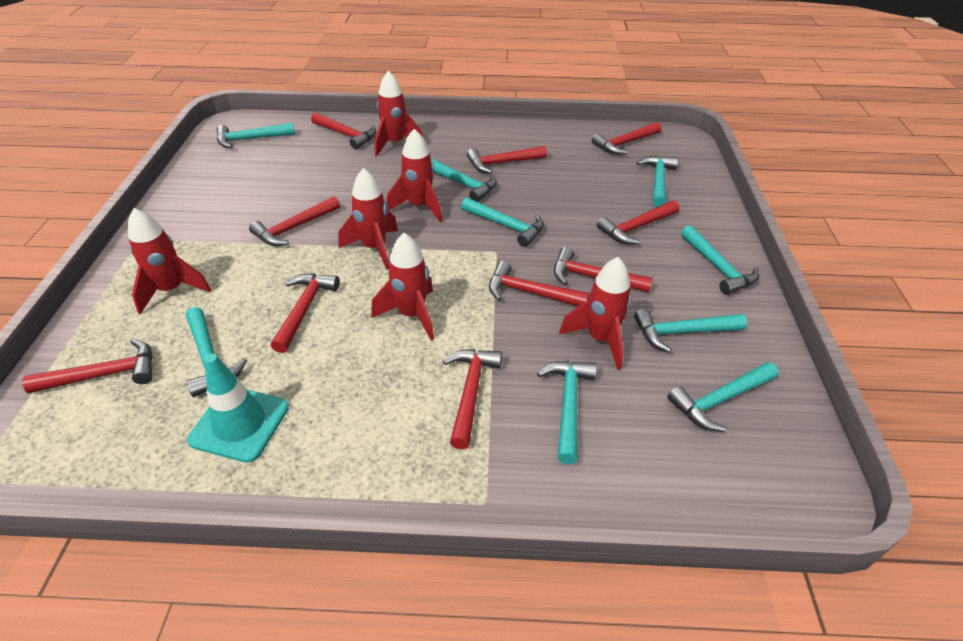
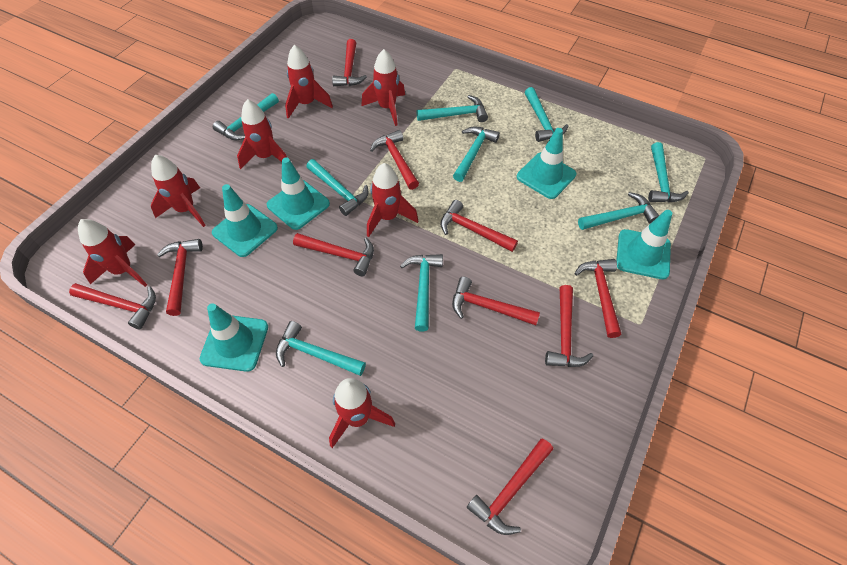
red rocket: 6 -> 7
turquoise traffic cone: 1 -> 5

